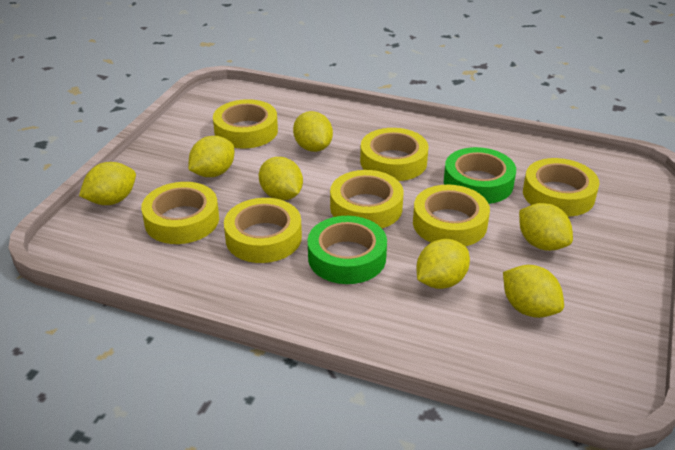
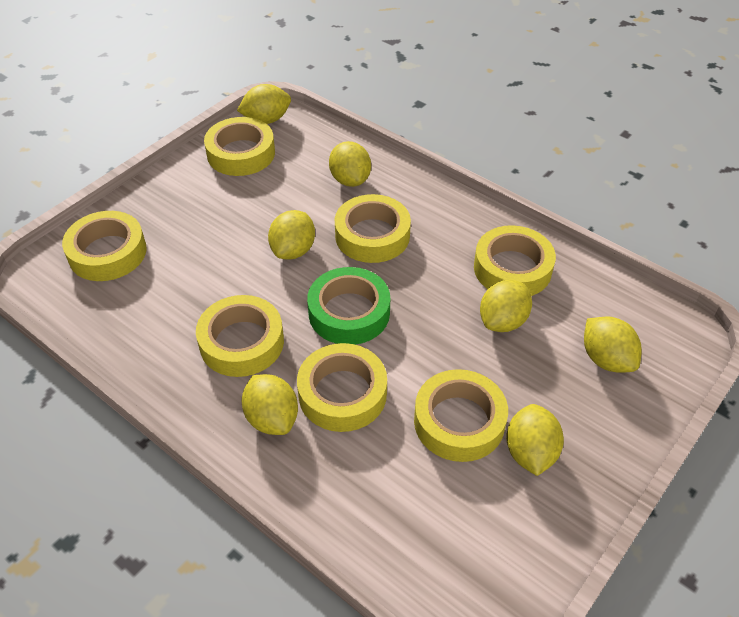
green tape: 2 -> 1

